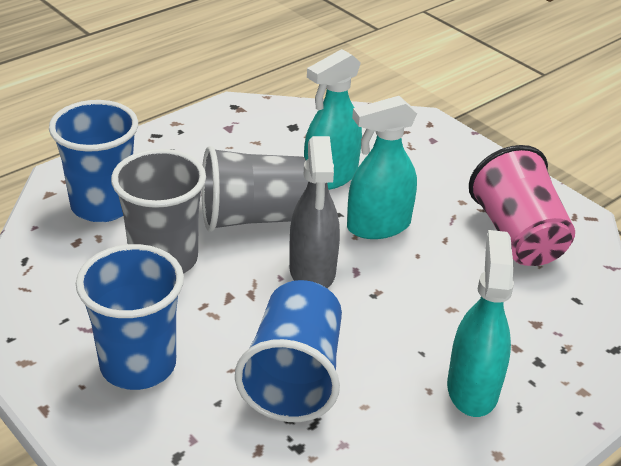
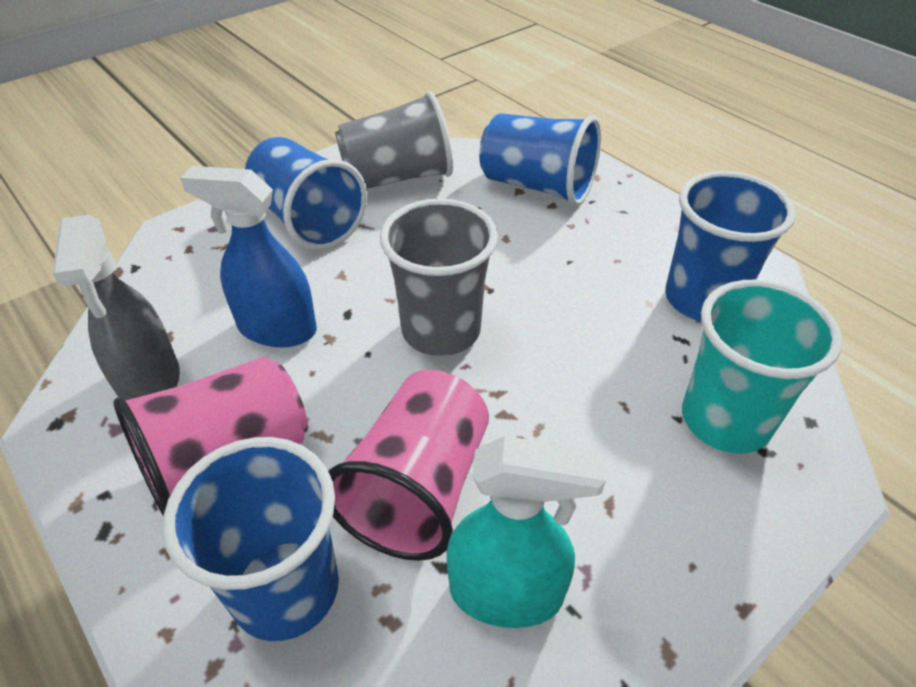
blue cup: 3 -> 4
blue spray bottle: 0 -> 1
pink cup: 1 -> 2
turquoise cup: 0 -> 1
turquoise spray bottle: 3 -> 1

